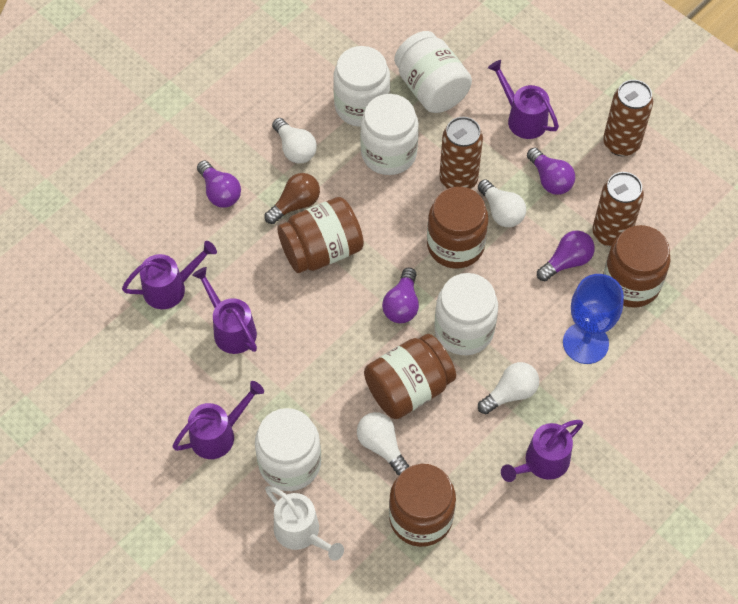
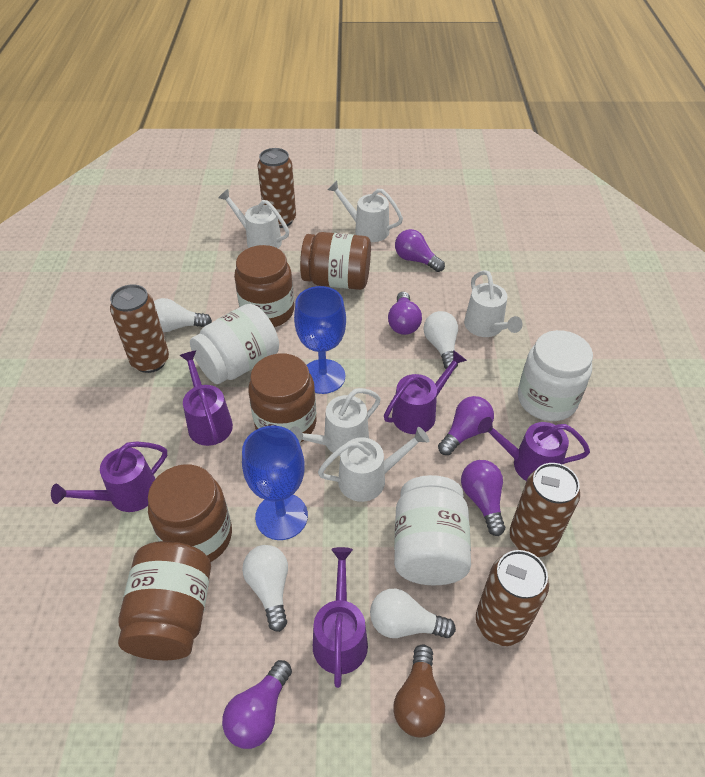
blue goblet: 1 -> 2
brown can: 3 -> 4
purple light bulb: 4 -> 5
white jar: 5 -> 3
white watering can: 1 -> 5

